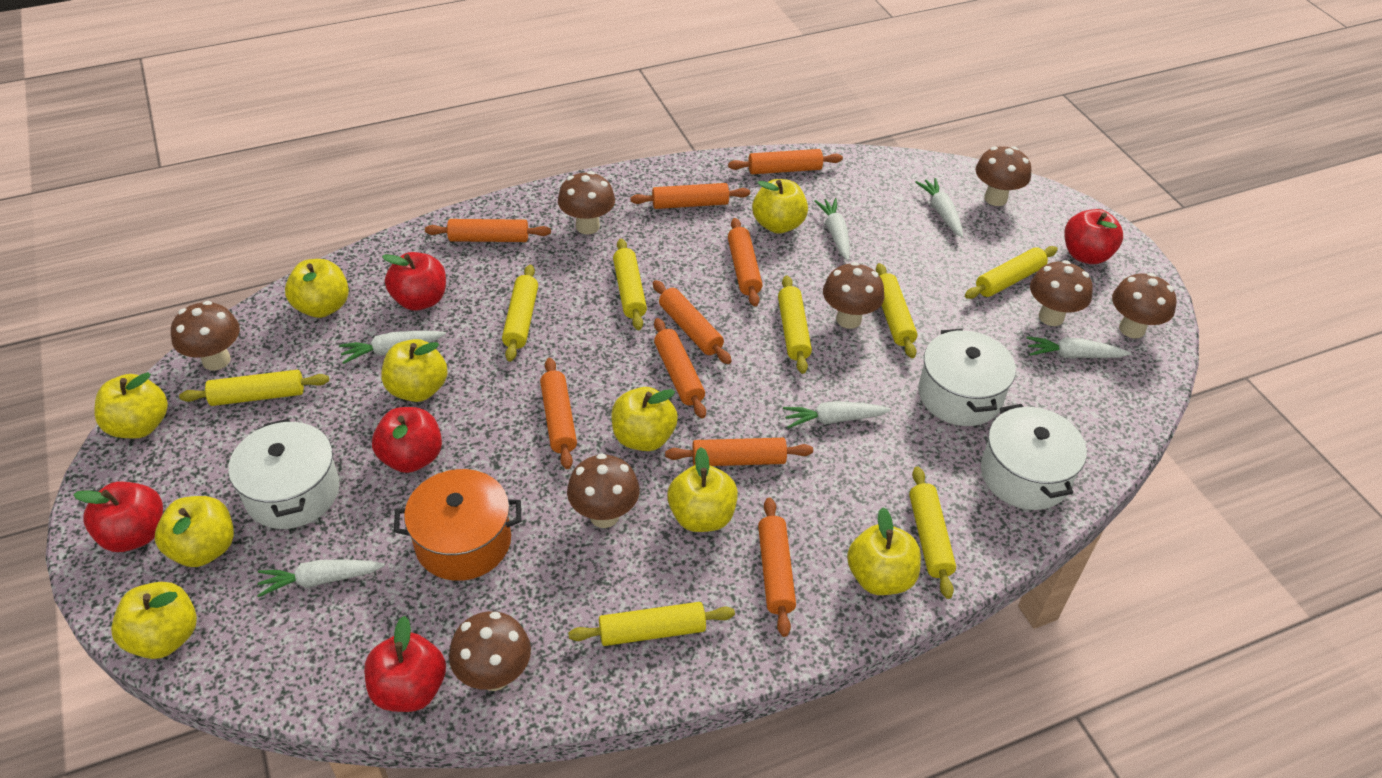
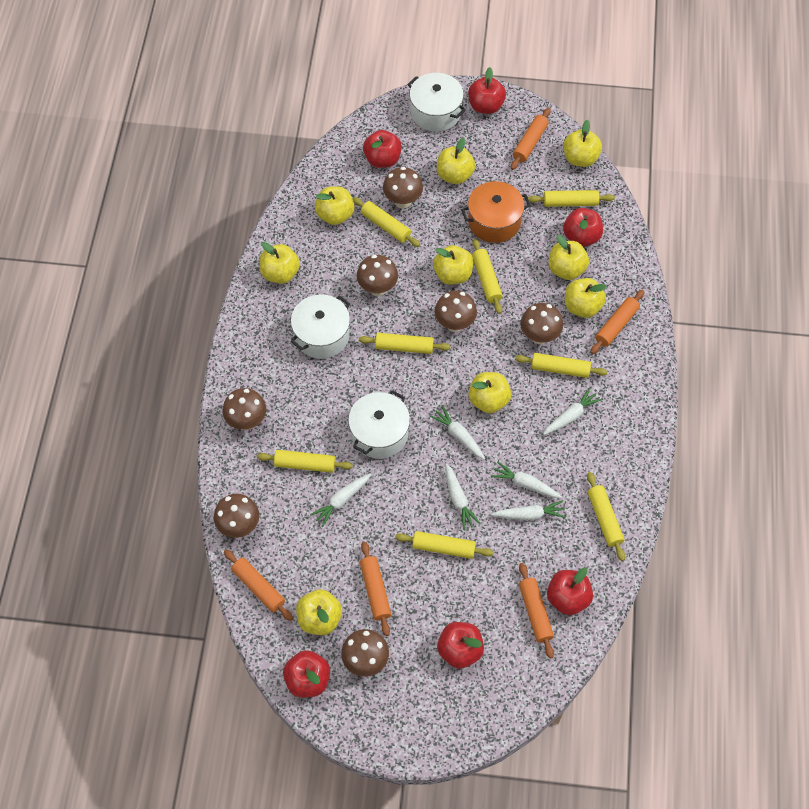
brown mushroom: 8 -> 7
orange rolling pin: 9 -> 5
red apple: 5 -> 6

